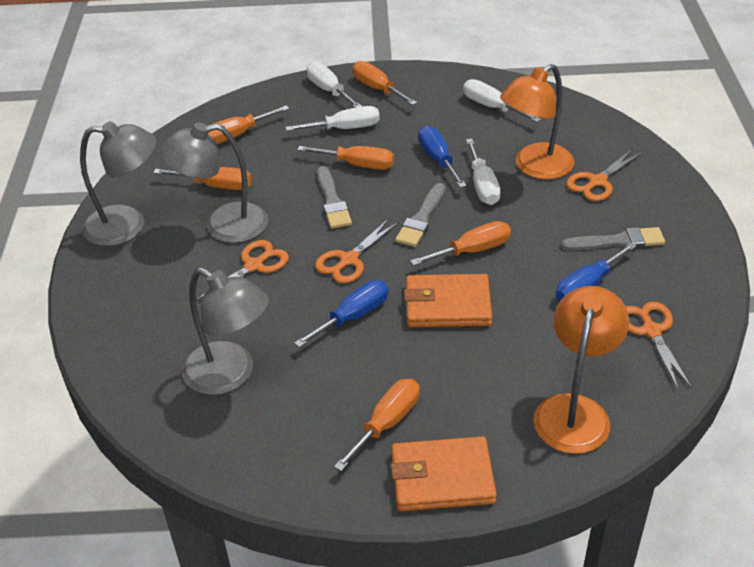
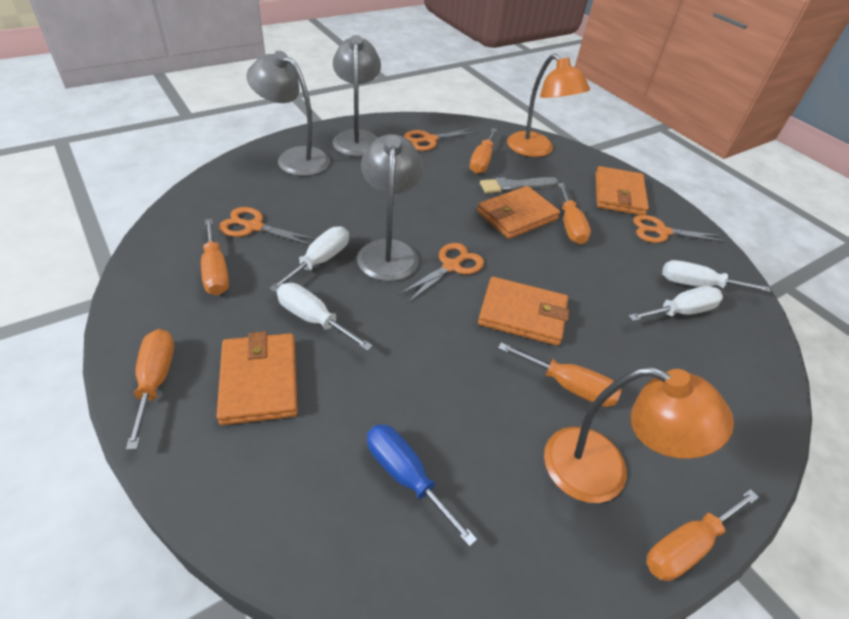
blue screwdriver: 3 -> 1
grey brush: 3 -> 1
orange wallet: 2 -> 4

